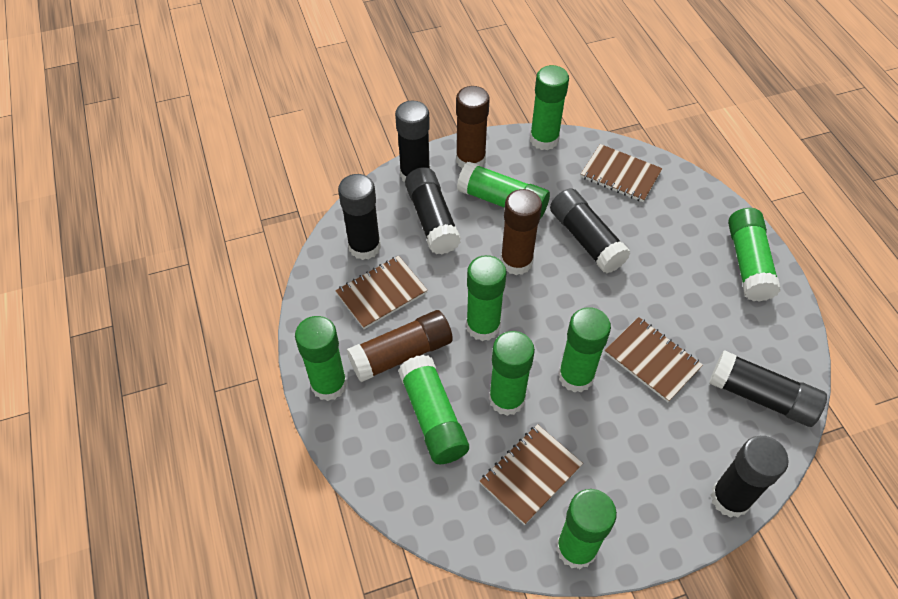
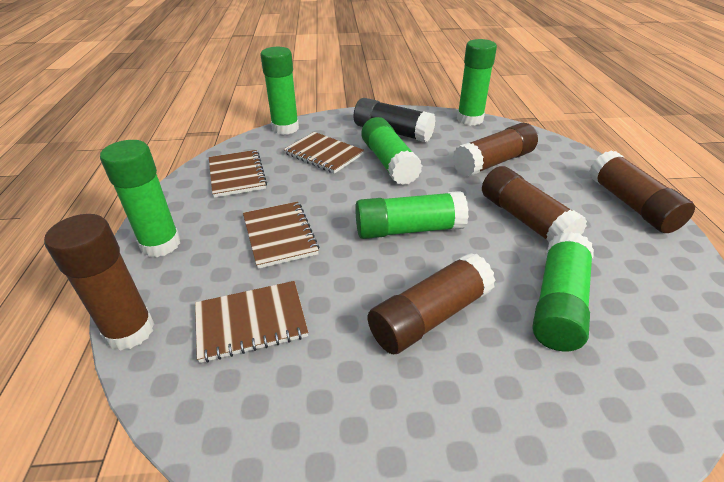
black glue stick: 6 -> 1
brown glue stick: 3 -> 5
green glue stick: 9 -> 6

